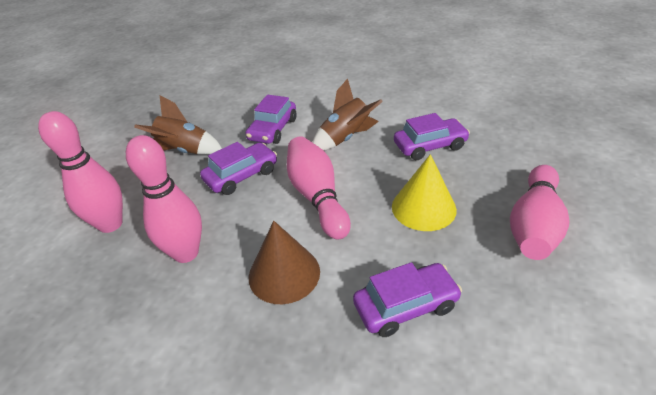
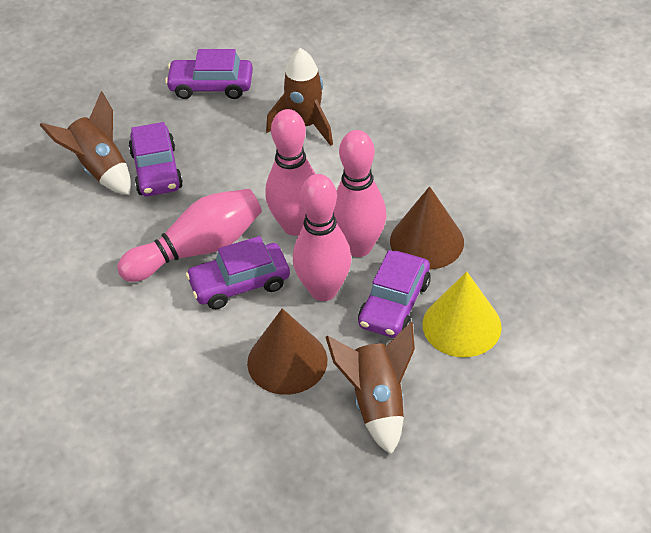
brown cone: 1 -> 2
brown rocket: 2 -> 3

